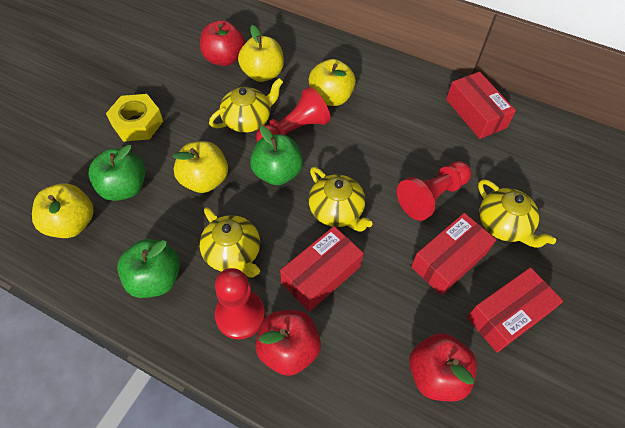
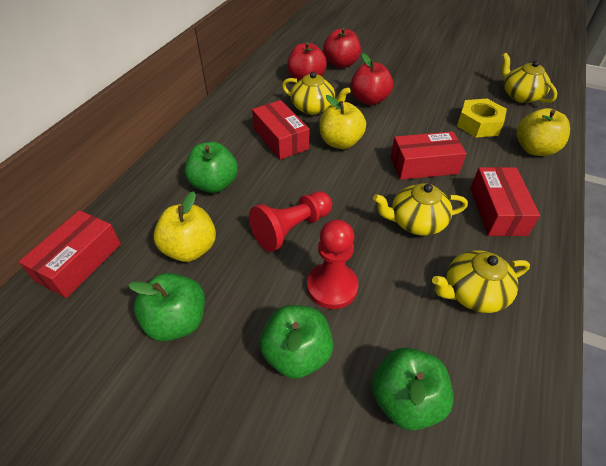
green apple: 3 -> 4
red pawn: 3 -> 2
yellow apple: 4 -> 3

